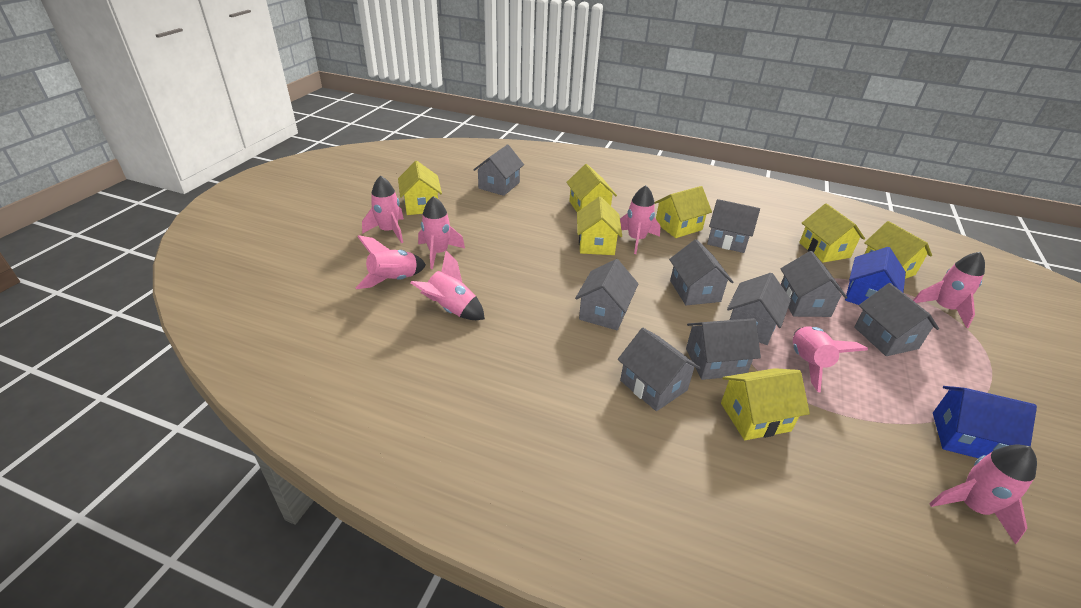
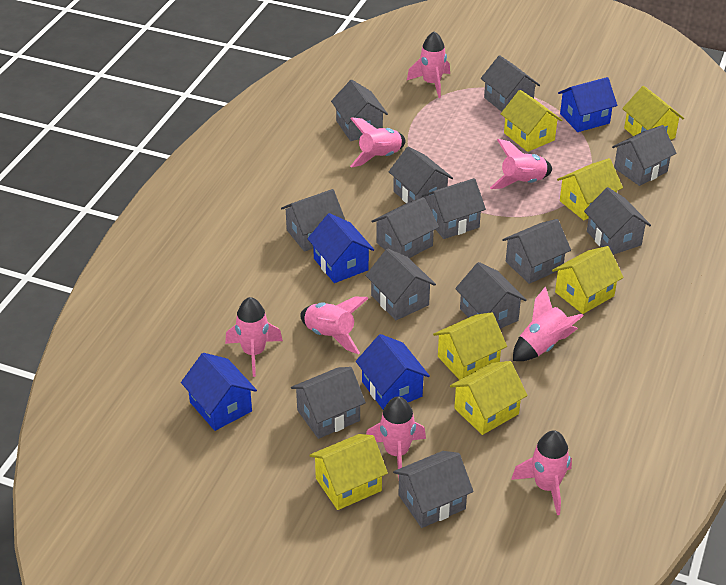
blue house: 2 -> 4
grey house: 9 -> 13

